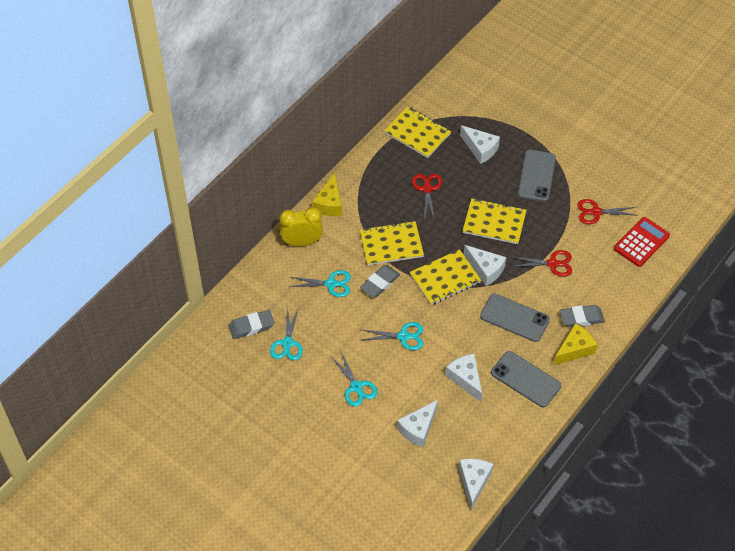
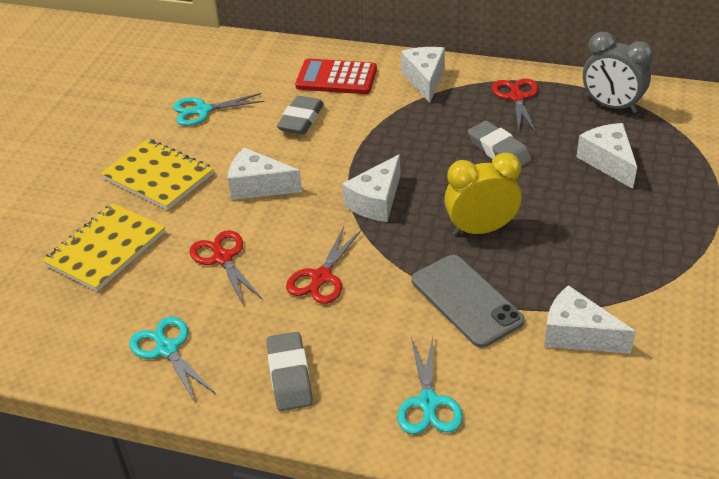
grey clock: 0 -> 1
grey phone: 3 -> 1
turquoise scissors: 4 -> 3
yellow cheese: 2 -> 0
yellow notebook: 4 -> 2

